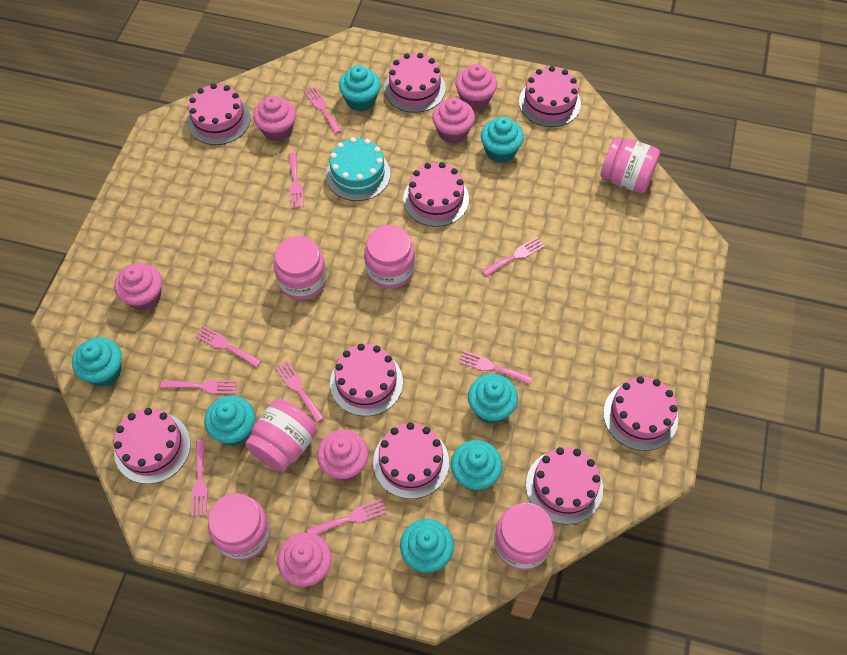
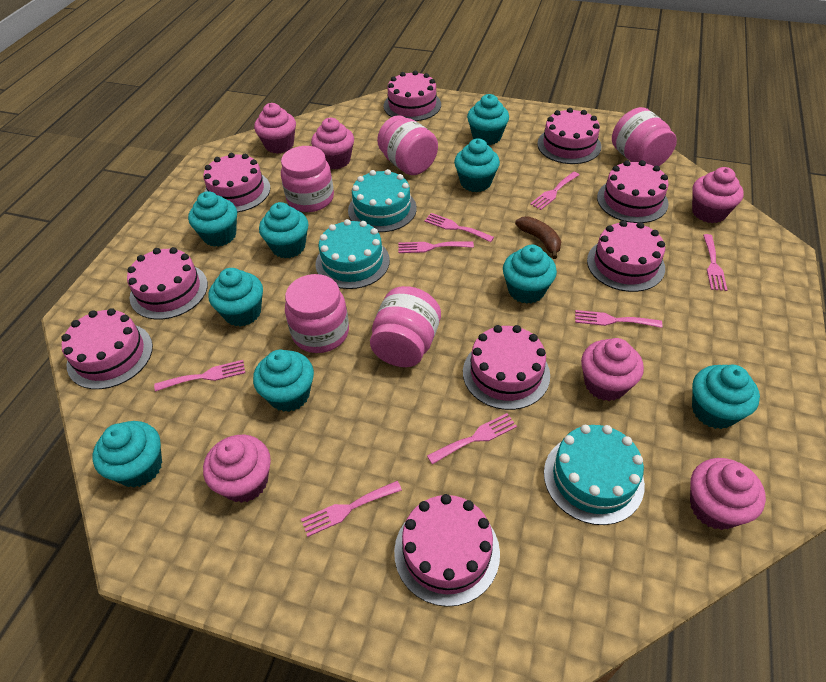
brown banana: 0 -> 1
pink fork: 9 -> 8
pink jar: 6 -> 5
turquoise cake: 1 -> 3
turquoise cupcake: 7 -> 9

